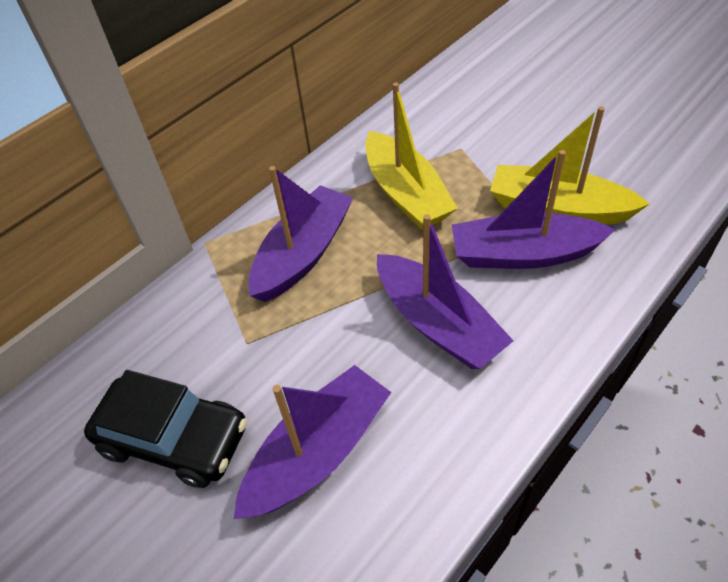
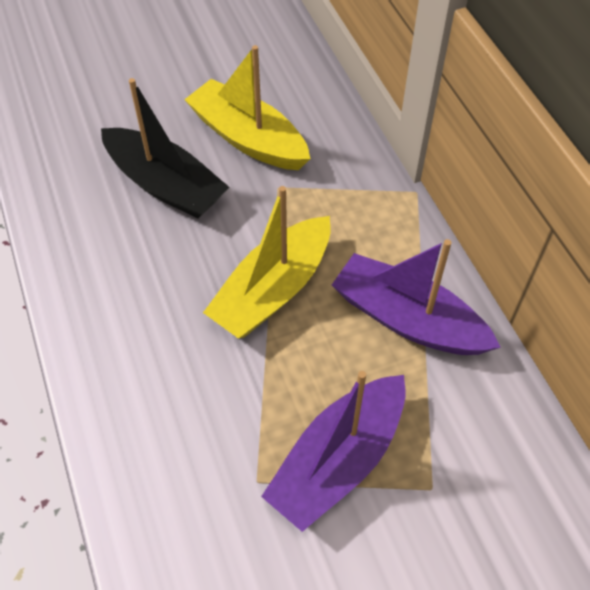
black boat: 0 -> 1
black car: 1 -> 0
purple boat: 4 -> 2

